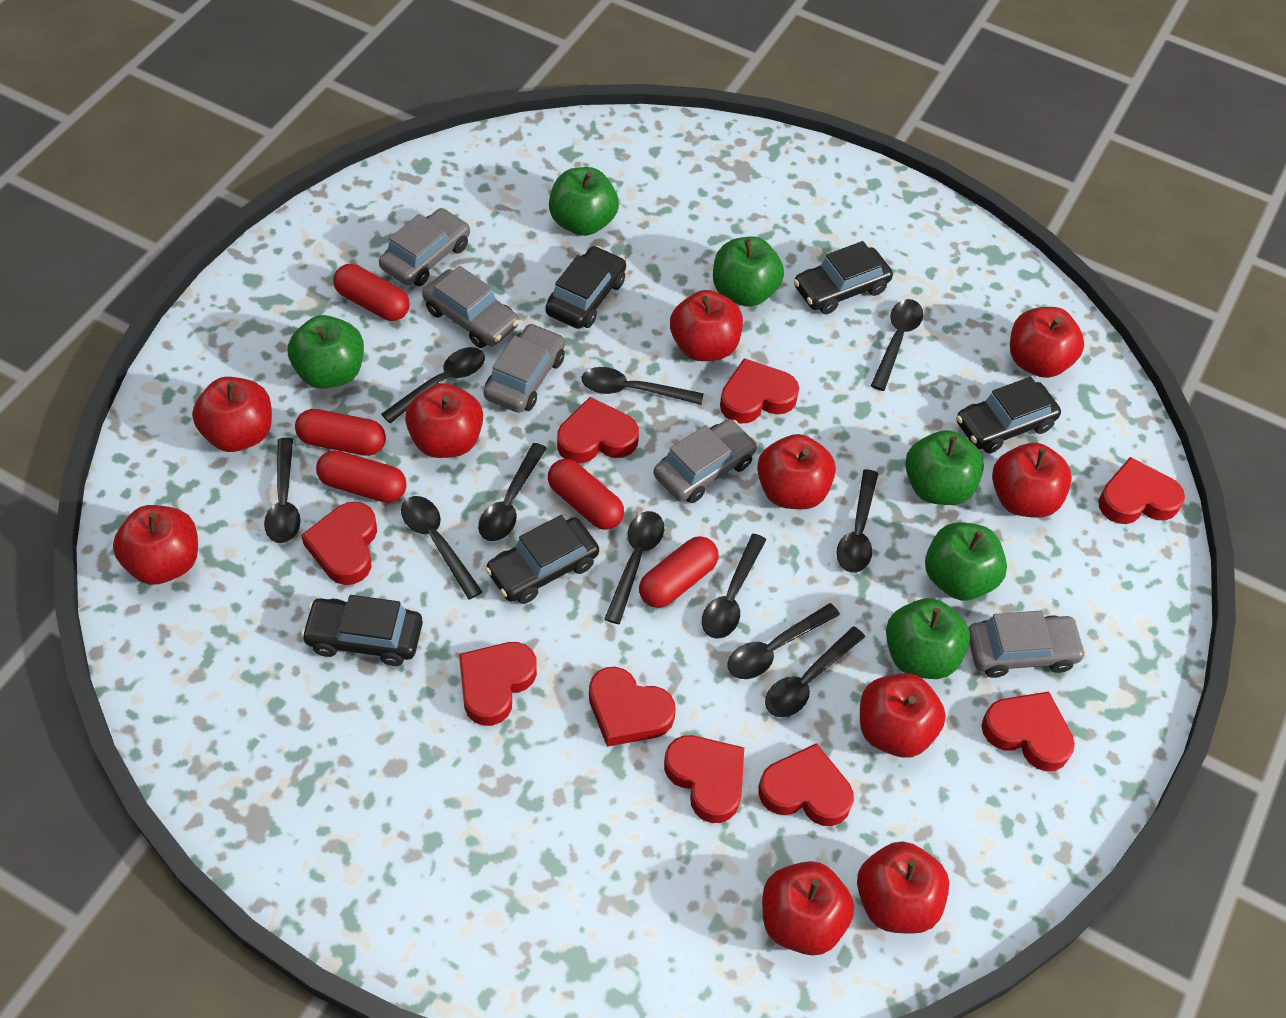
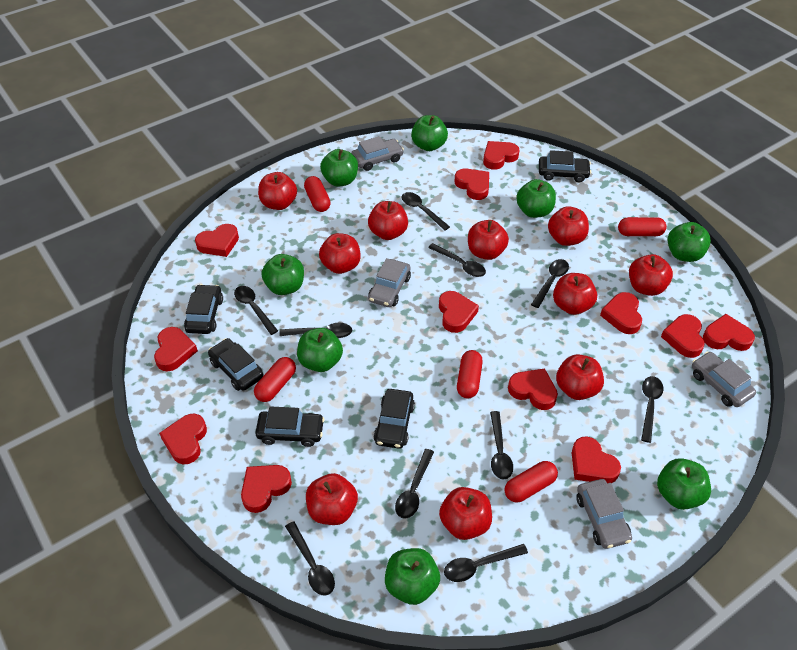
black spoon: 11 -> 10
green apple: 6 -> 8
grey car: 5 -> 4
red heart: 9 -> 12

